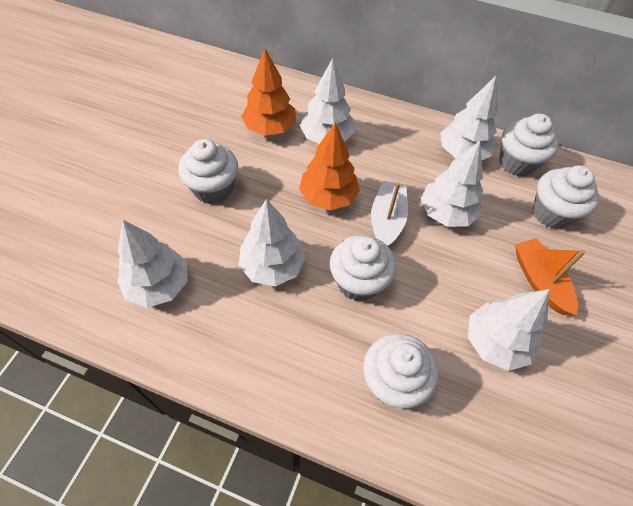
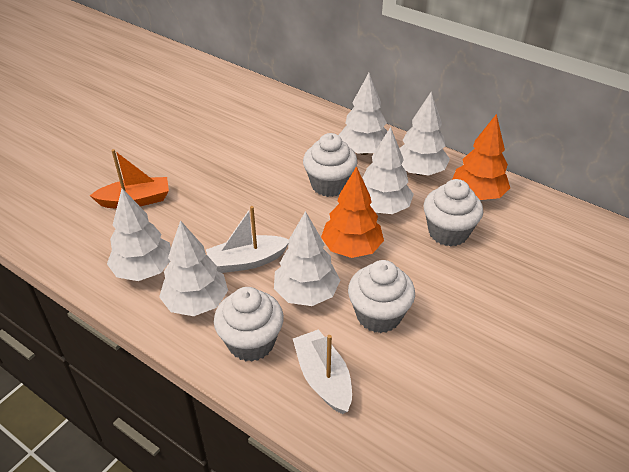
white boat: 1 -> 2
white cupcake: 5 -> 4

